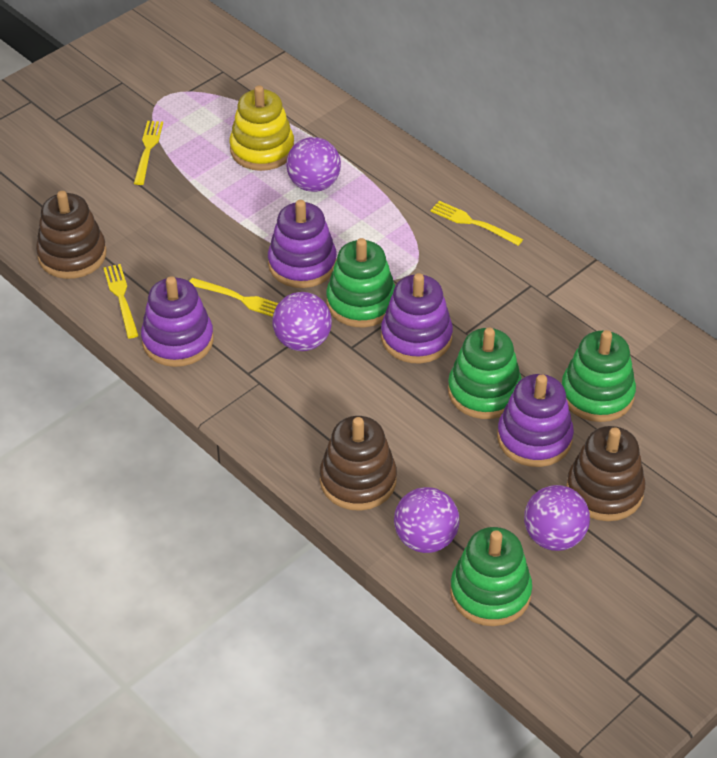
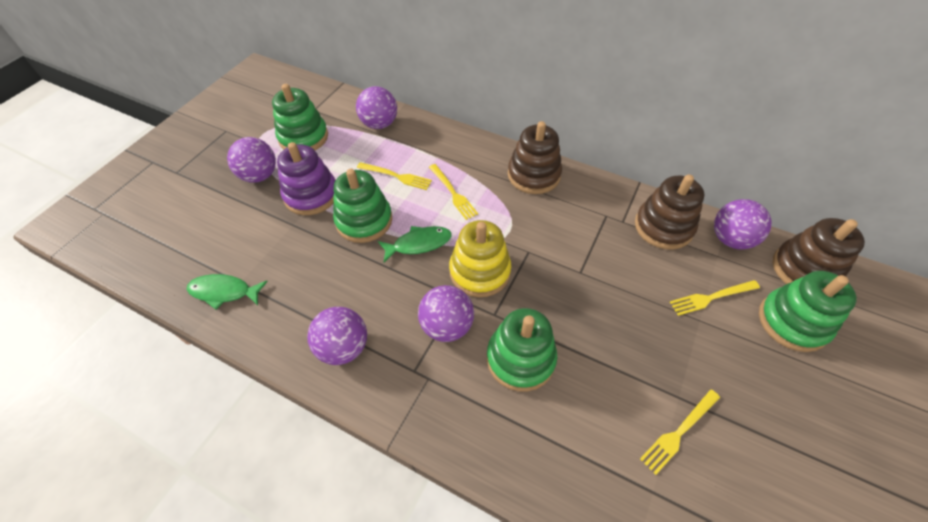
green fish: 0 -> 2
purple ball: 4 -> 5
purple stacking toy: 4 -> 1

